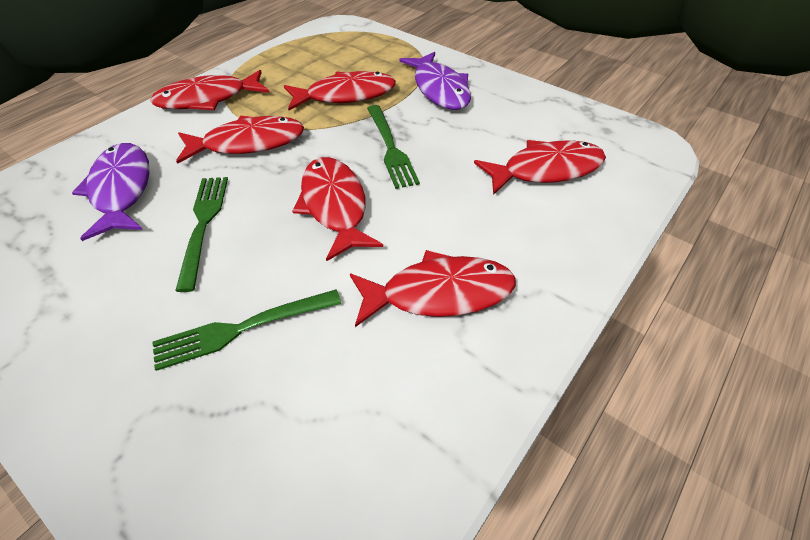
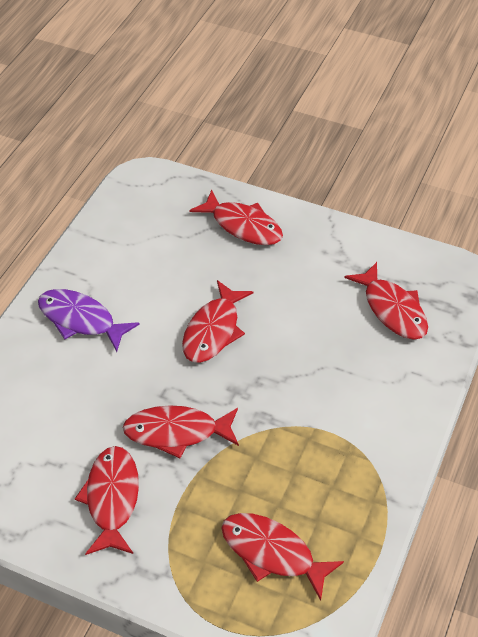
green fork: 3 -> 0
purple fish: 2 -> 1

